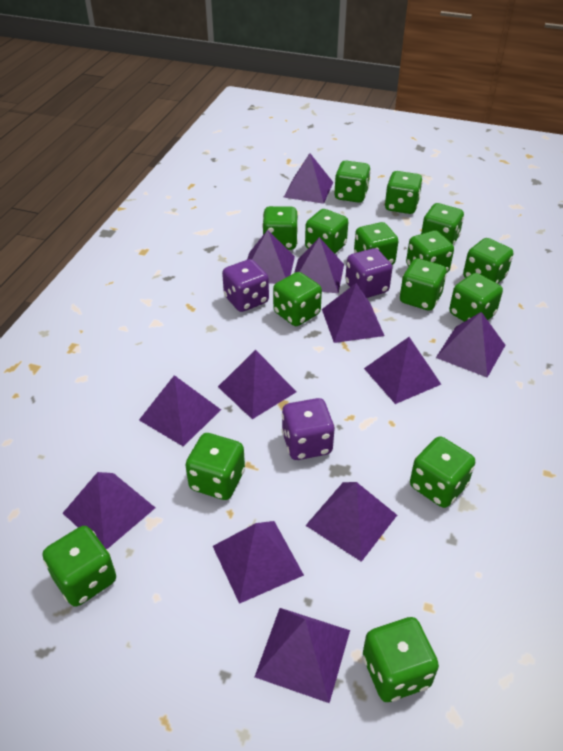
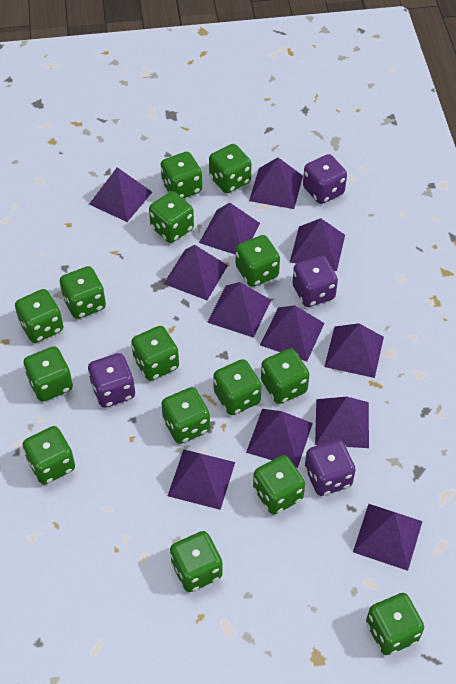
purple dice: 3 -> 4

